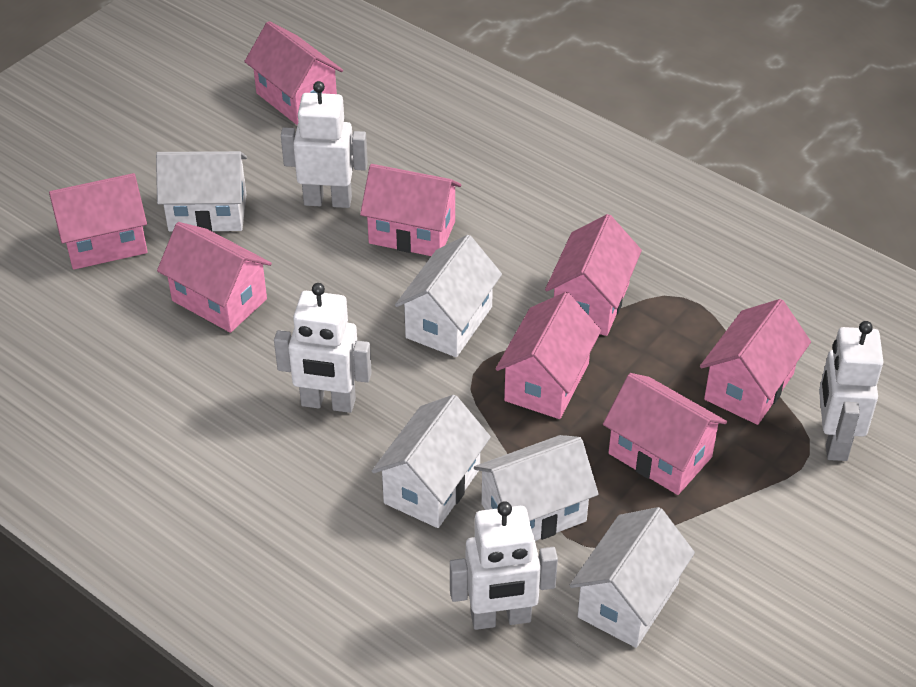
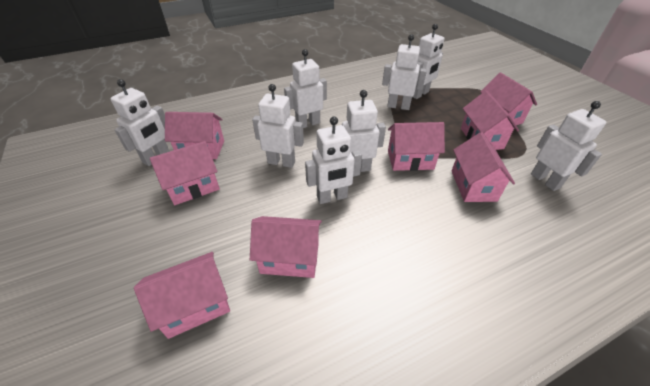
white house: 5 -> 0
white robot: 4 -> 8

